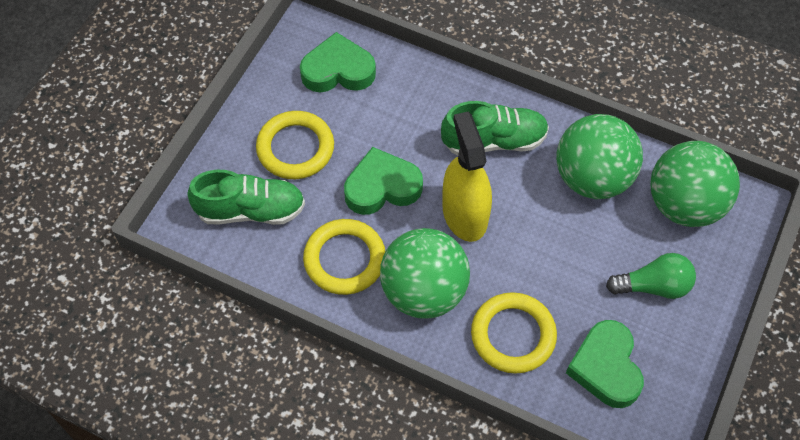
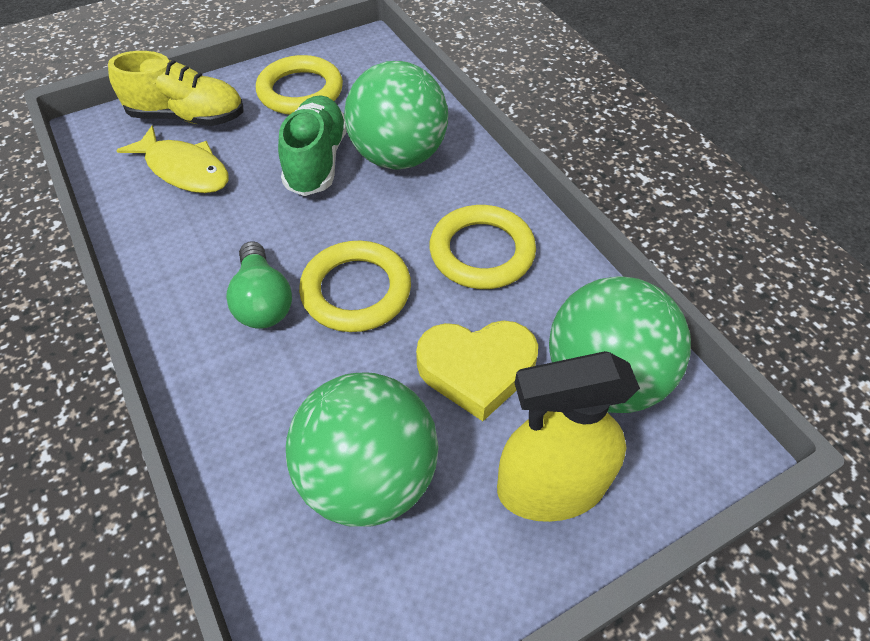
green heart: 3 -> 0
green shoe: 2 -> 1
yellow fish: 0 -> 1
yellow heart: 0 -> 1
yellow shoe: 0 -> 1

